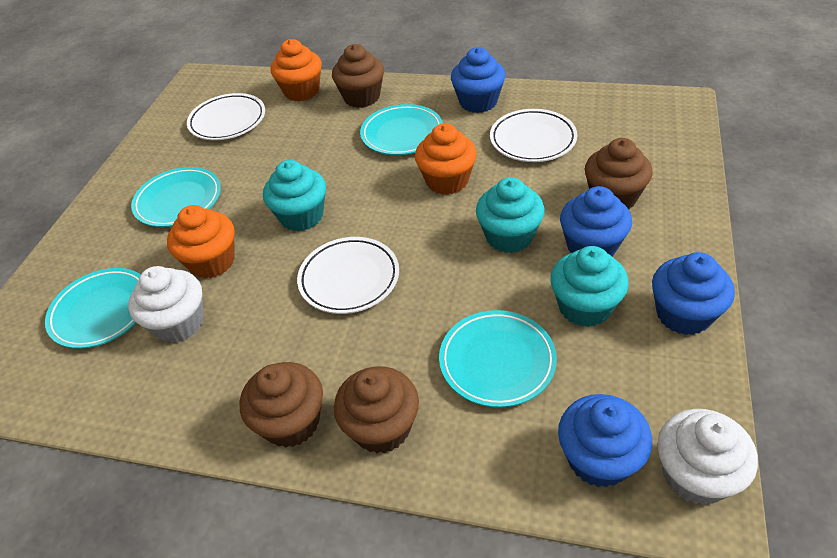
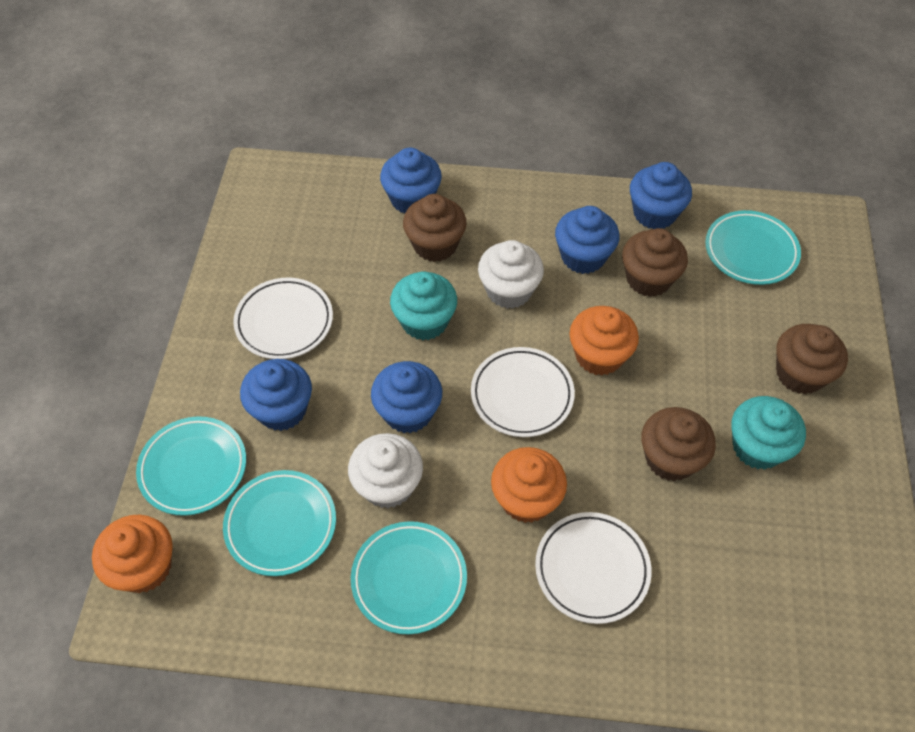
blue cupcake: 4 -> 5
turquoise cupcake: 3 -> 2

